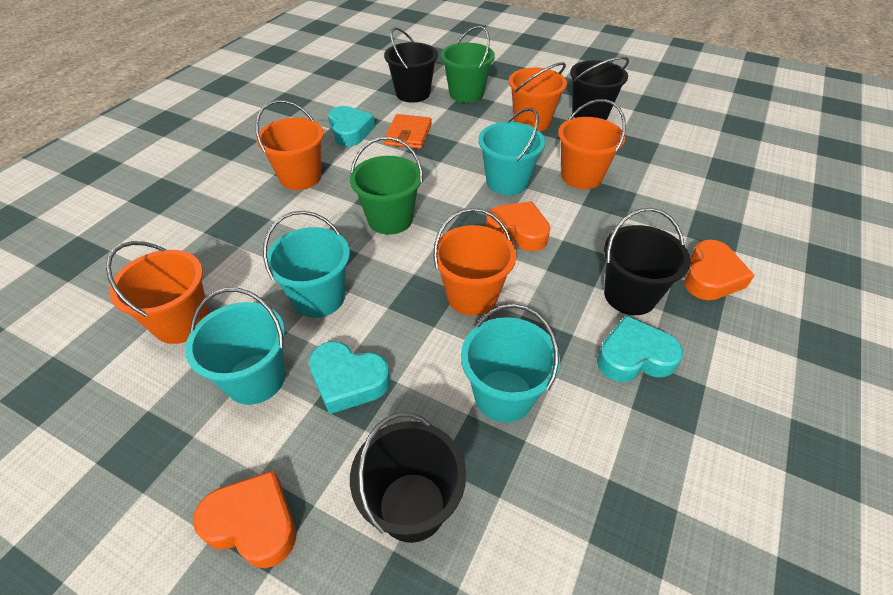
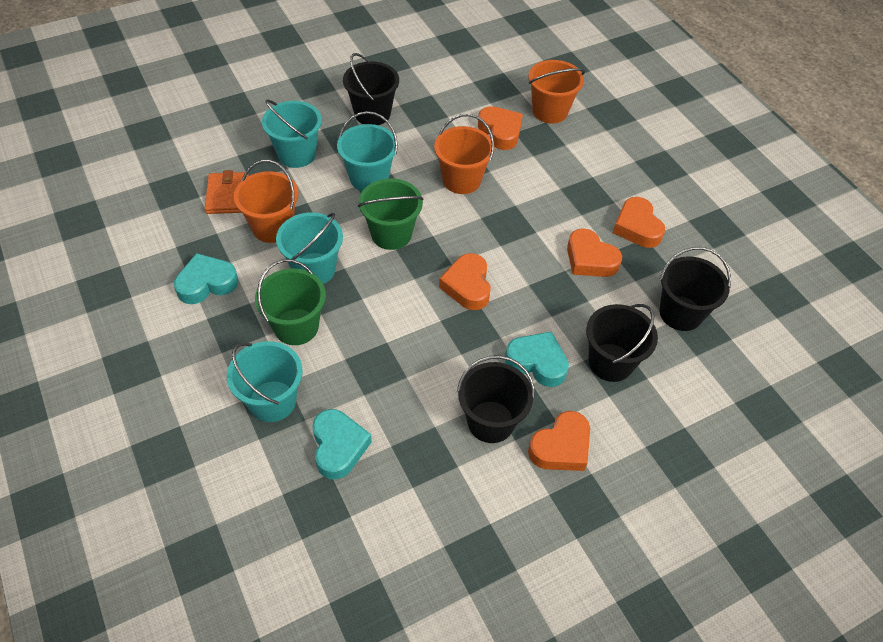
orange bucket: 5 -> 3
orange heart: 3 -> 5

